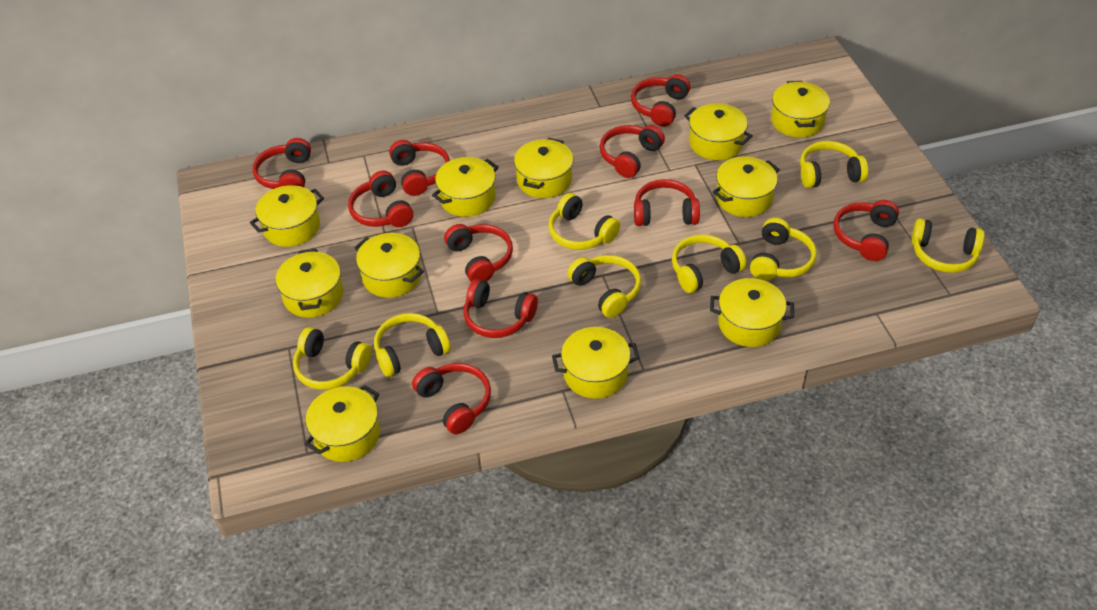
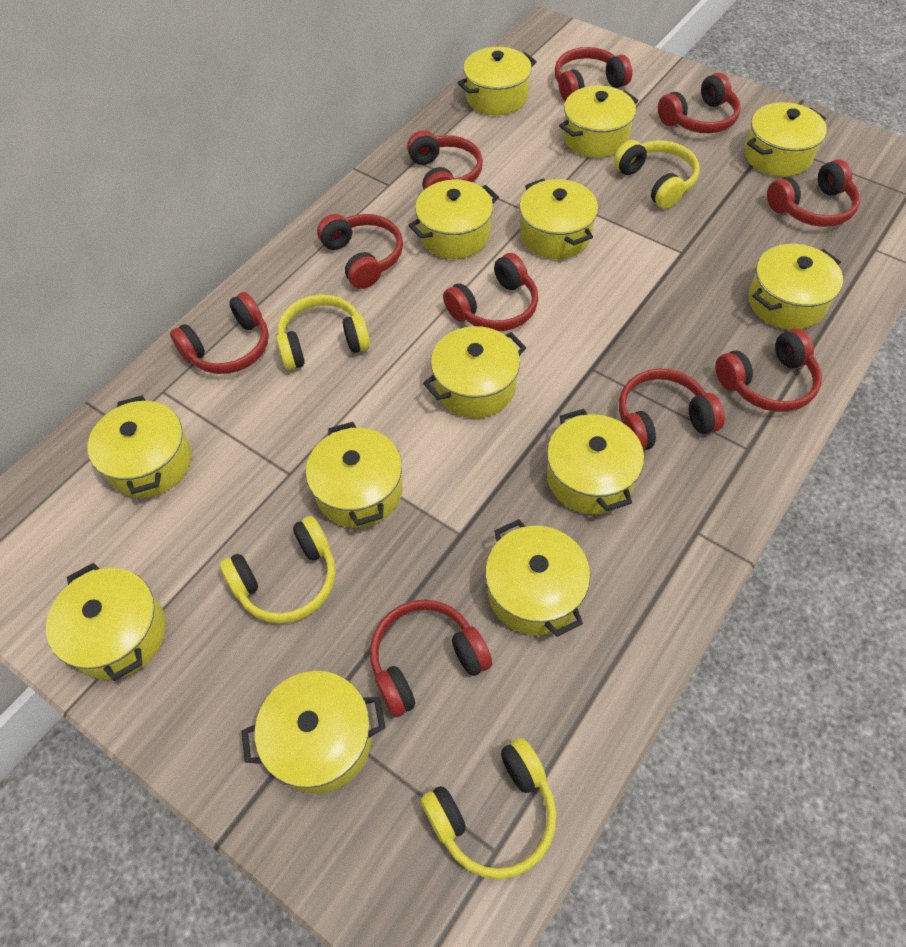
yellow headphones: 8 -> 4
yellow pot: 11 -> 13

